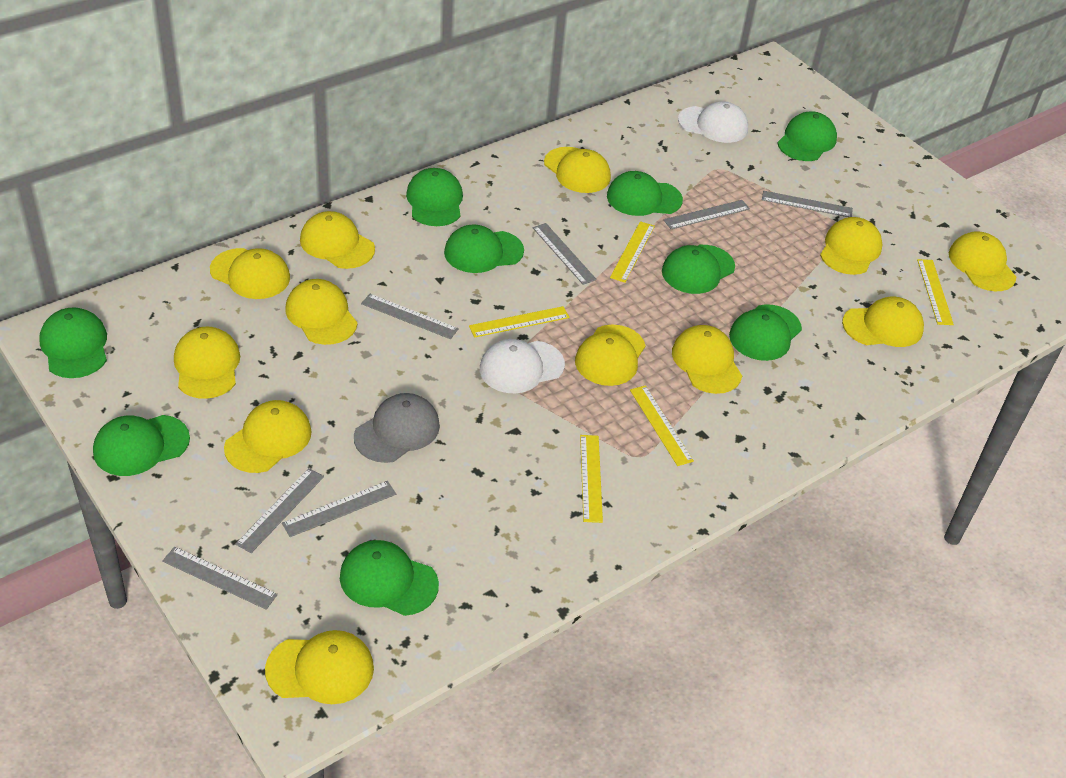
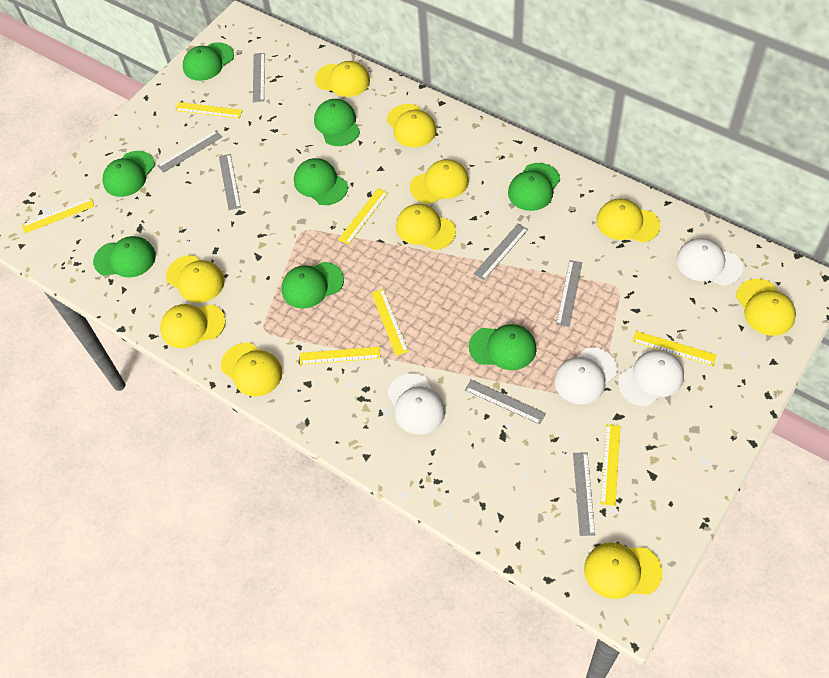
green cap: 9 -> 8
grey cap: 1 -> 0
white cap: 2 -> 4
yellow cap: 12 -> 10
yellow ruler: 5 -> 7

